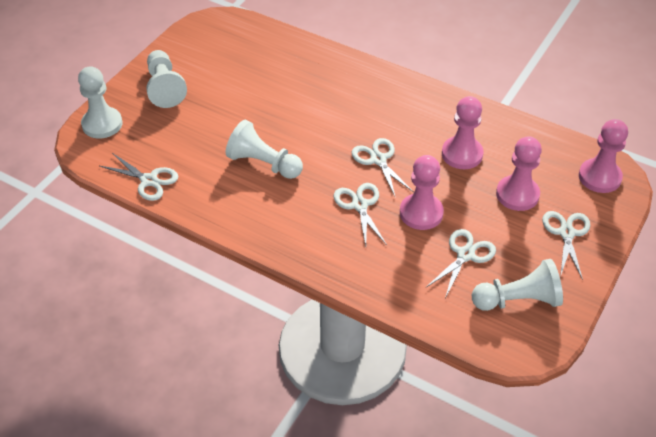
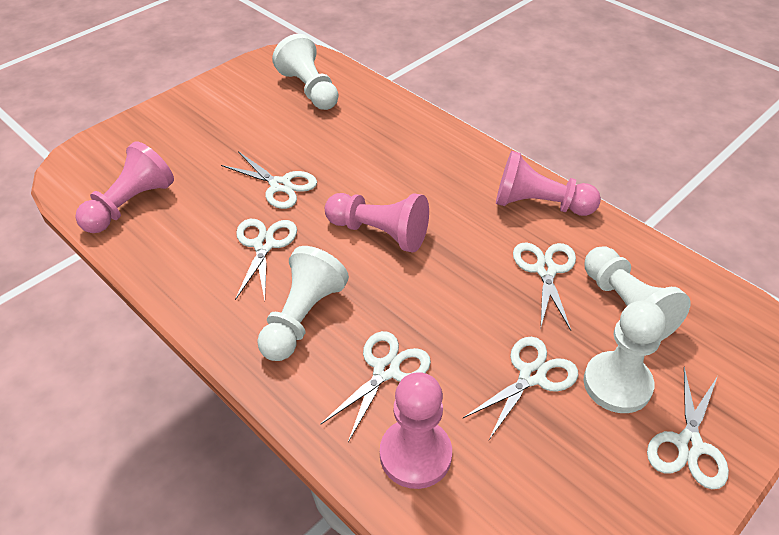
white scissors: 5 -> 6

